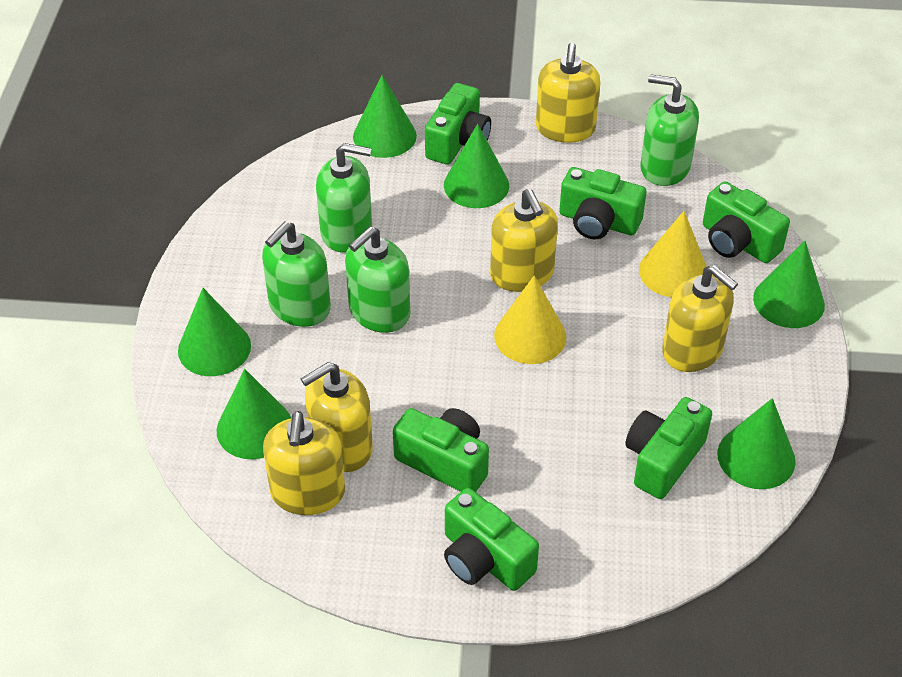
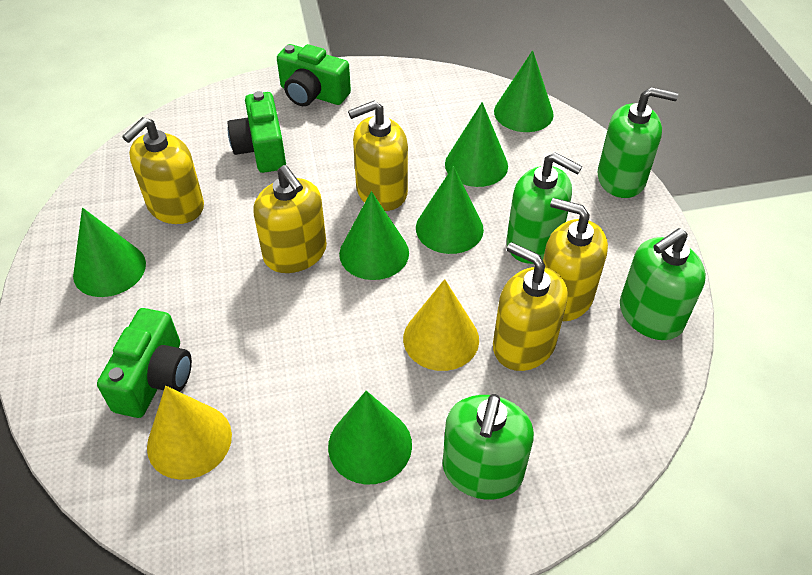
green camera: 6 -> 3

